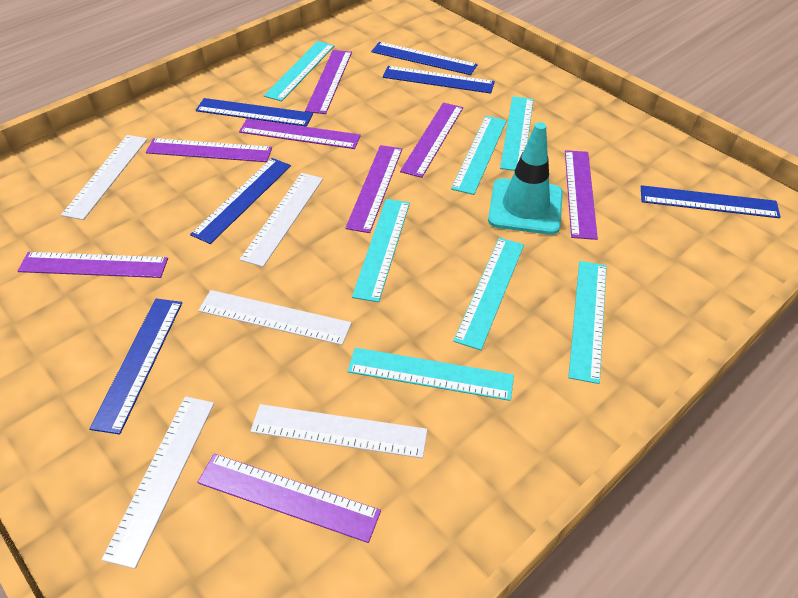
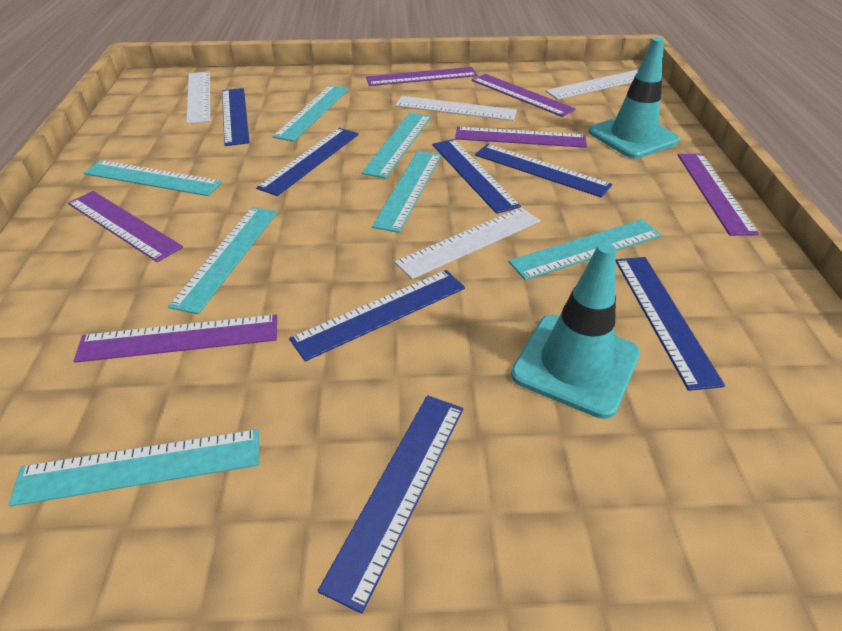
blue ruler: 6 -> 7
purple ruler: 8 -> 6
turquoise traffic cone: 1 -> 2
white ruler: 5 -> 4

